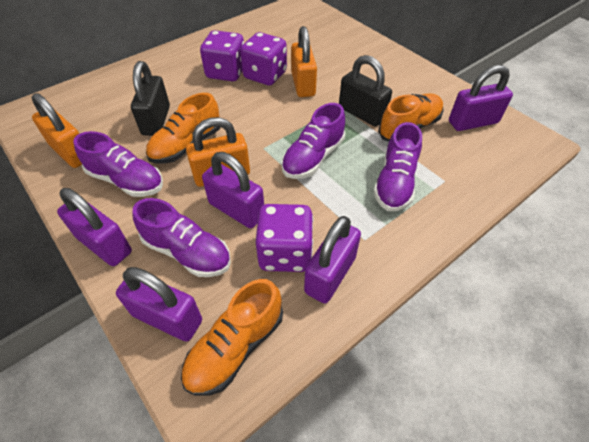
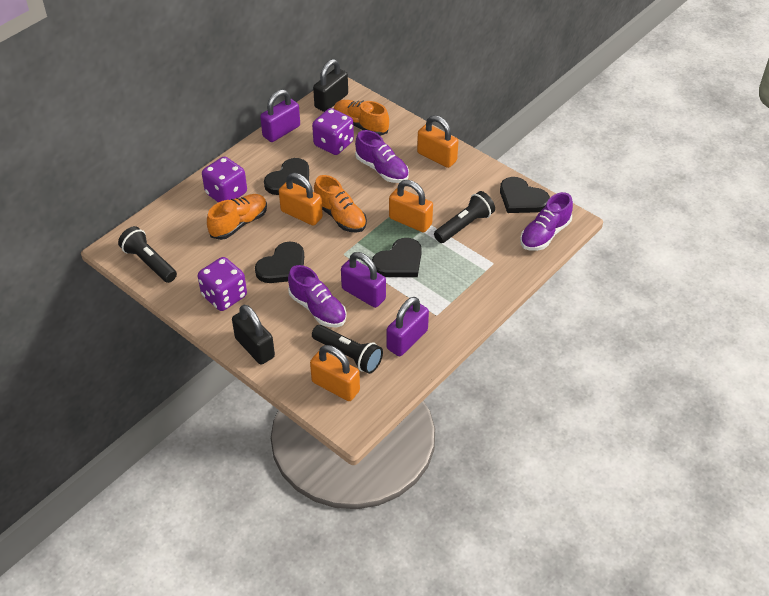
black flashlight: 0 -> 3
black heart: 0 -> 4
orange padlock: 3 -> 4
purple padlock: 5 -> 3
purple shoe: 4 -> 3

